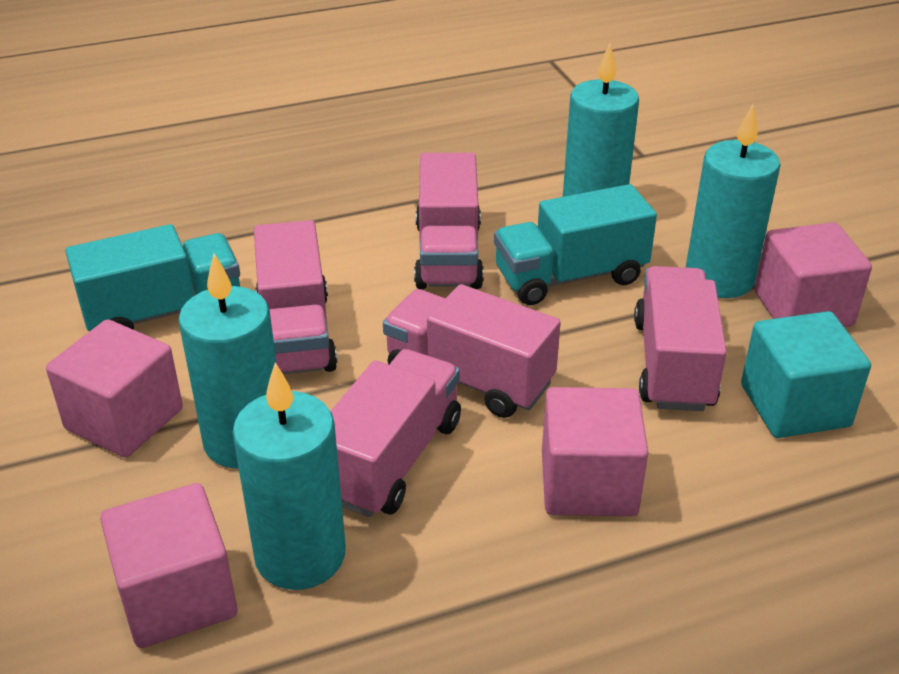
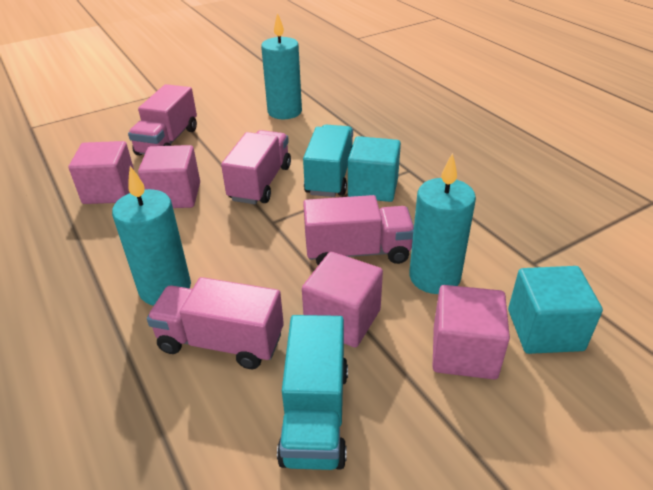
pink truck: 5 -> 4
turquoise candle: 4 -> 3
turquoise cube: 1 -> 2

